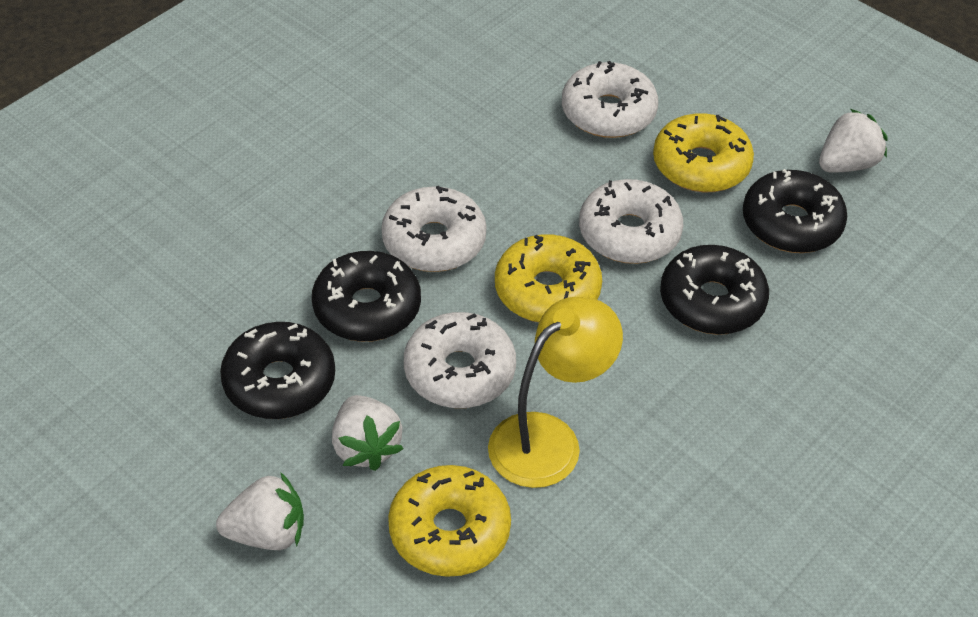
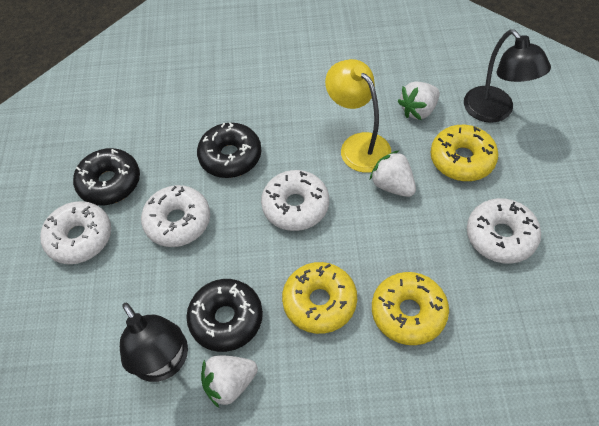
black donut: 4 -> 3
black lamp: 0 -> 2

